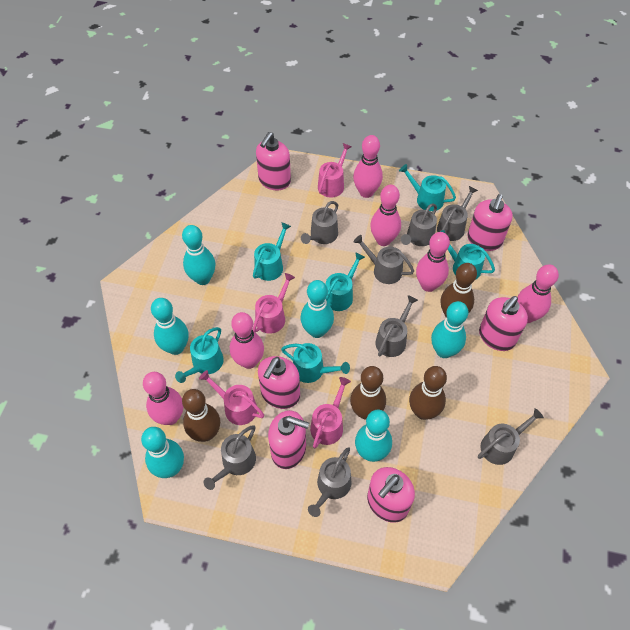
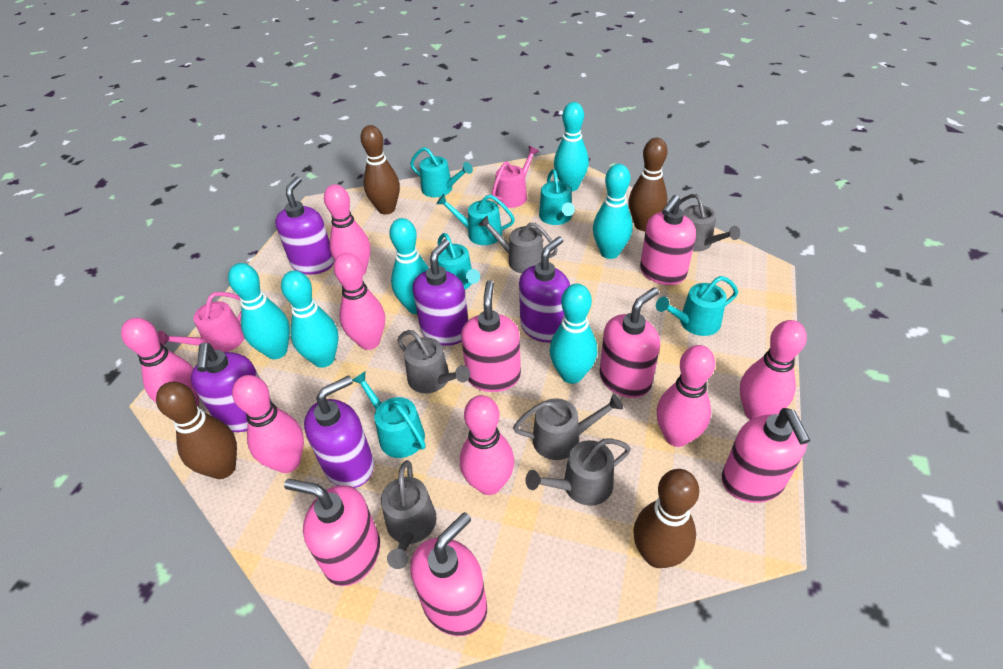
grey watering can: 8 -> 6
pink bowling pin: 6 -> 7
pink watering can: 4 -> 2
purple soap dispenser: 0 -> 5

